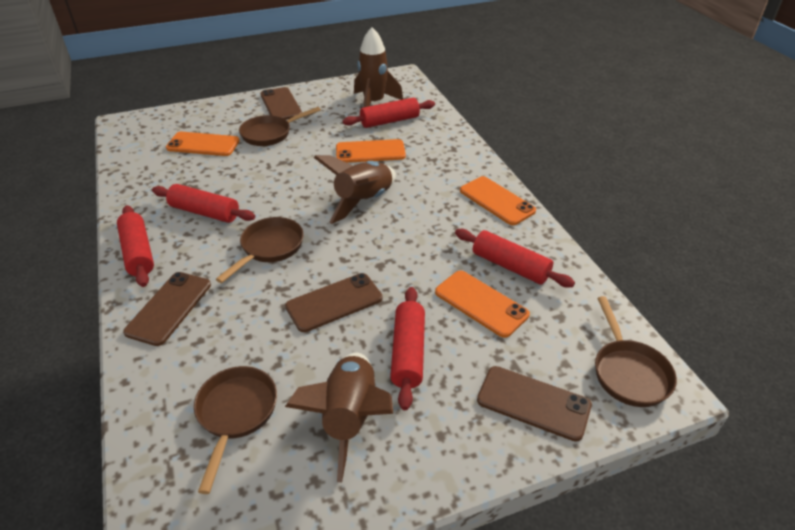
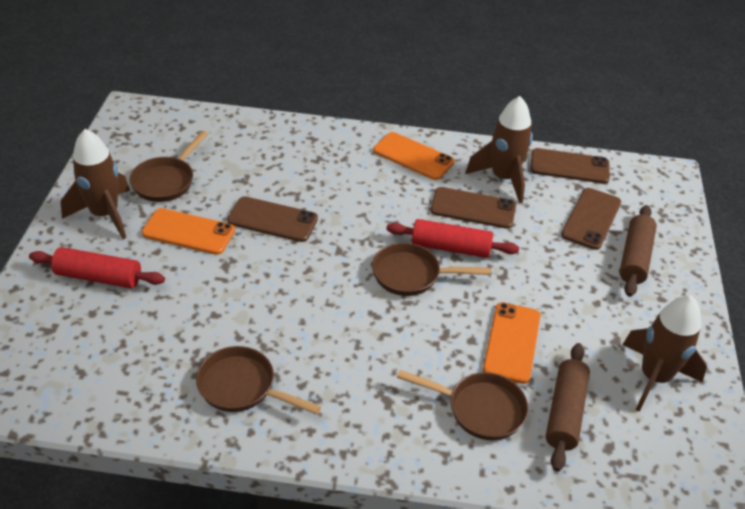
brown rolling pin: 0 -> 2
orange phone: 4 -> 3
red rolling pin: 5 -> 2

